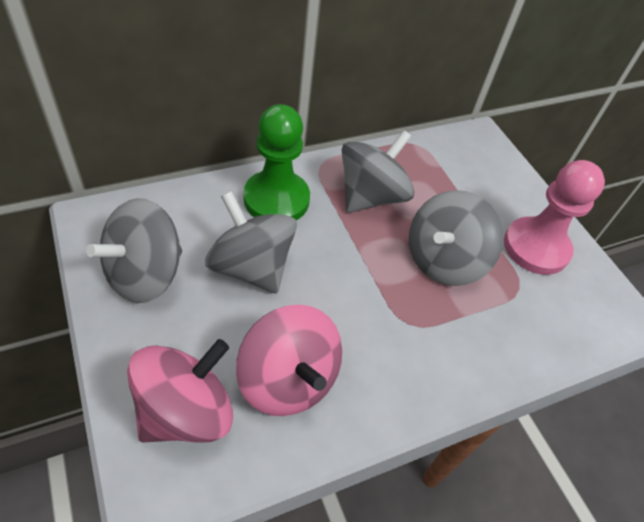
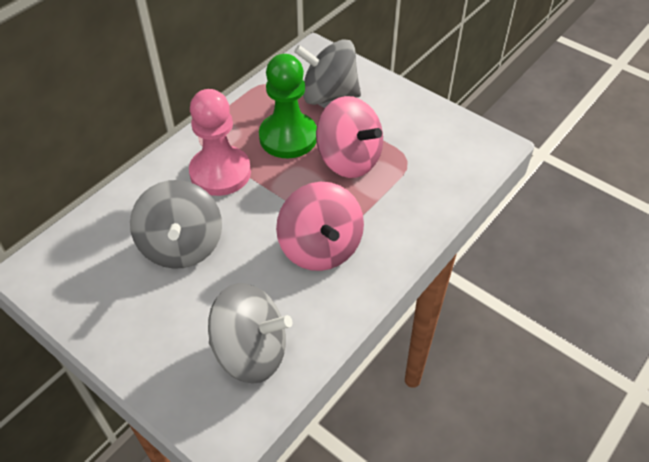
grey spinning top: 4 -> 3

